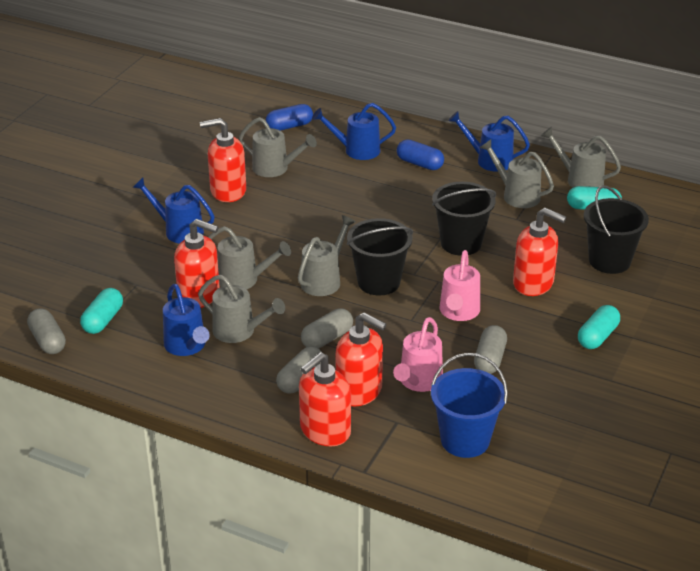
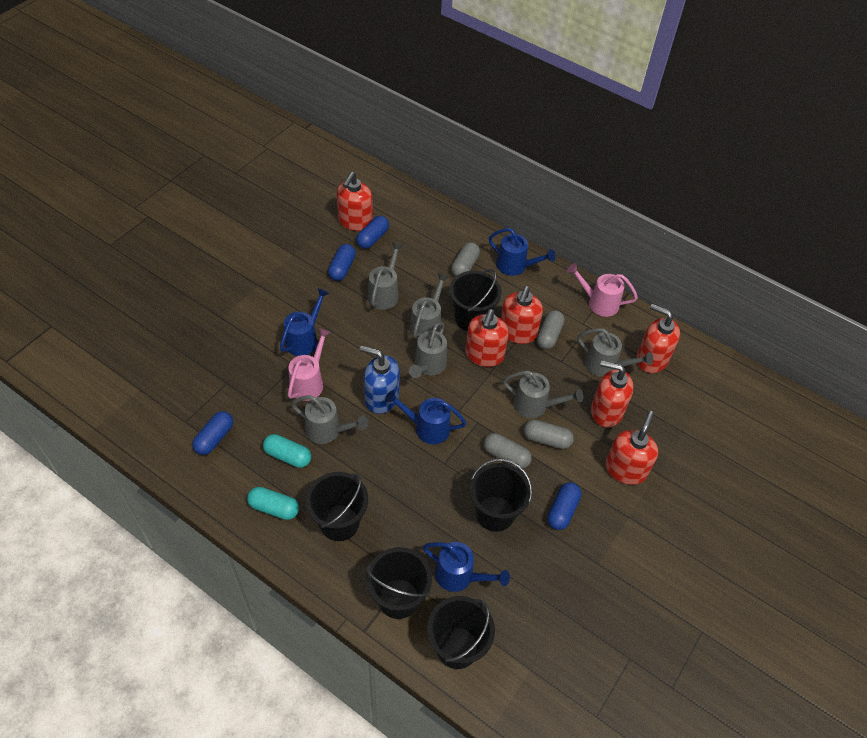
black bucket: 3 -> 5
blue bucket: 1 -> 0
blue capsule: 2 -> 4
blue soap dispenser: 0 -> 1
red soap dispenser: 5 -> 6
turquoise capsule: 3 -> 2

